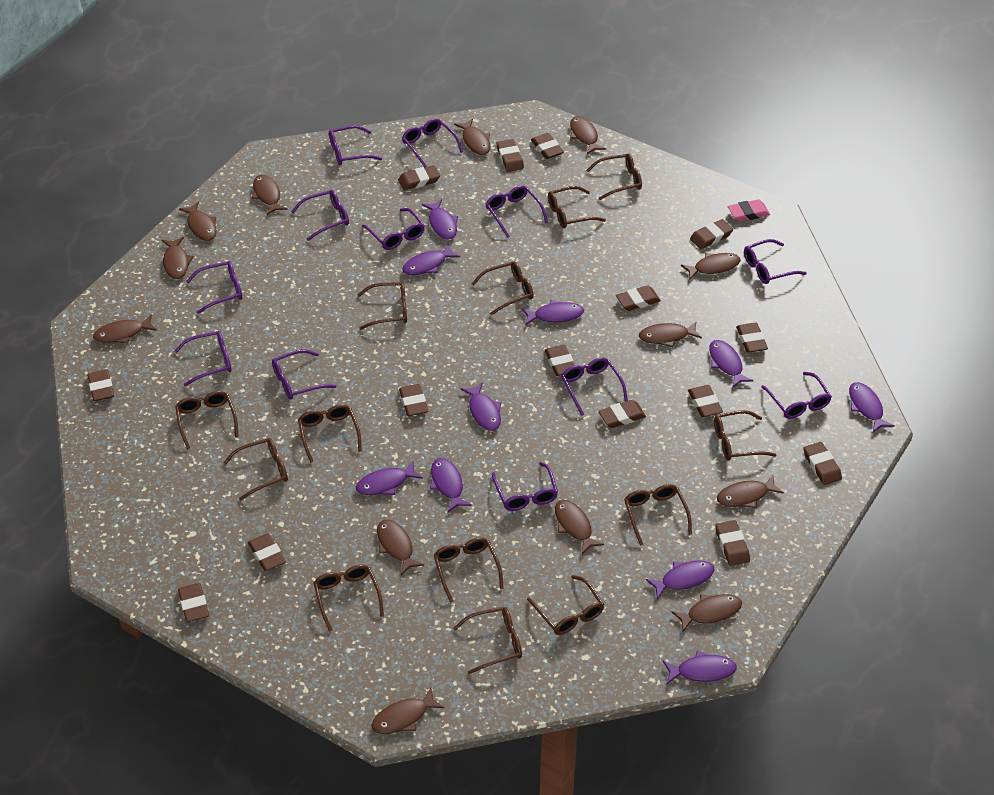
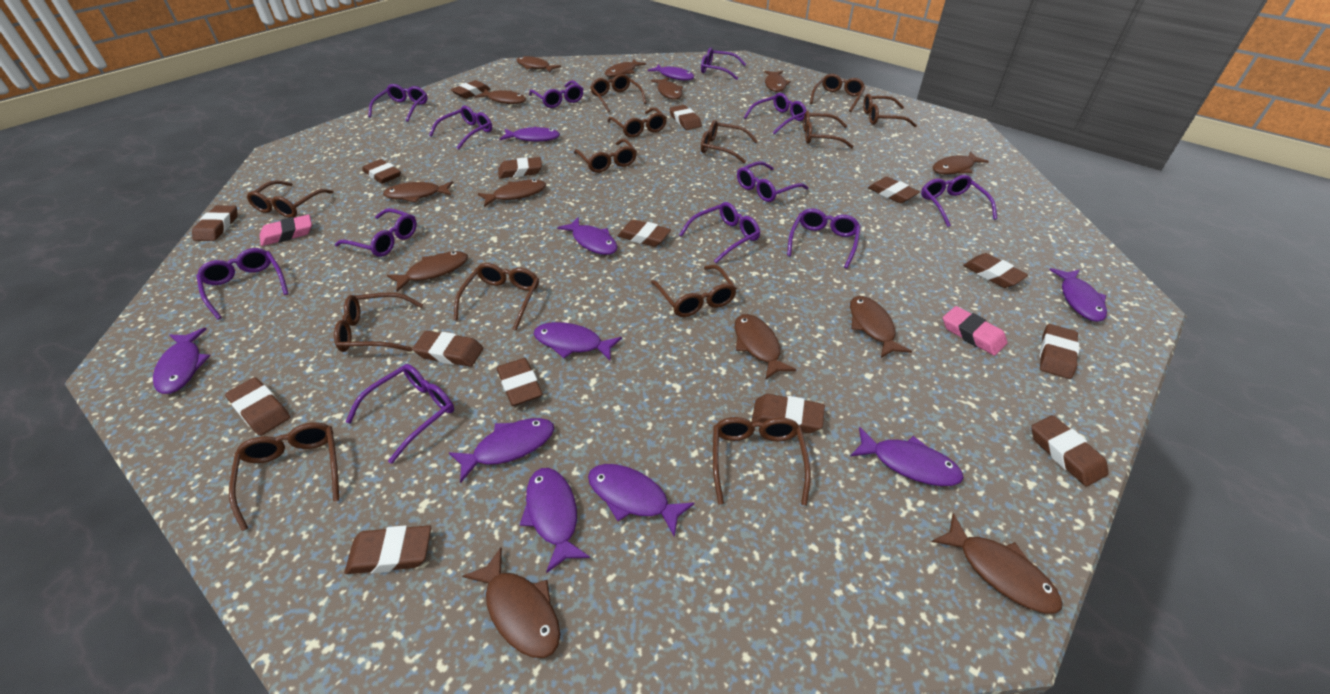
pink eraser: 1 -> 2

